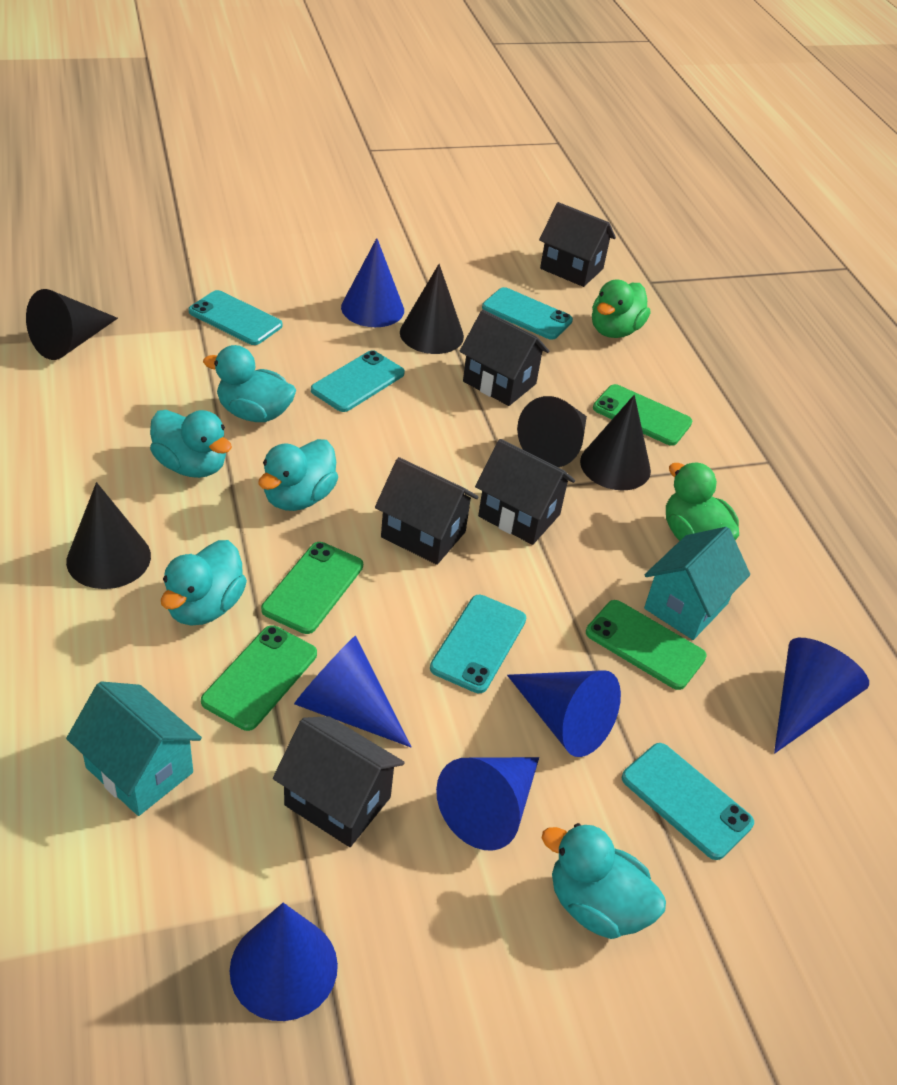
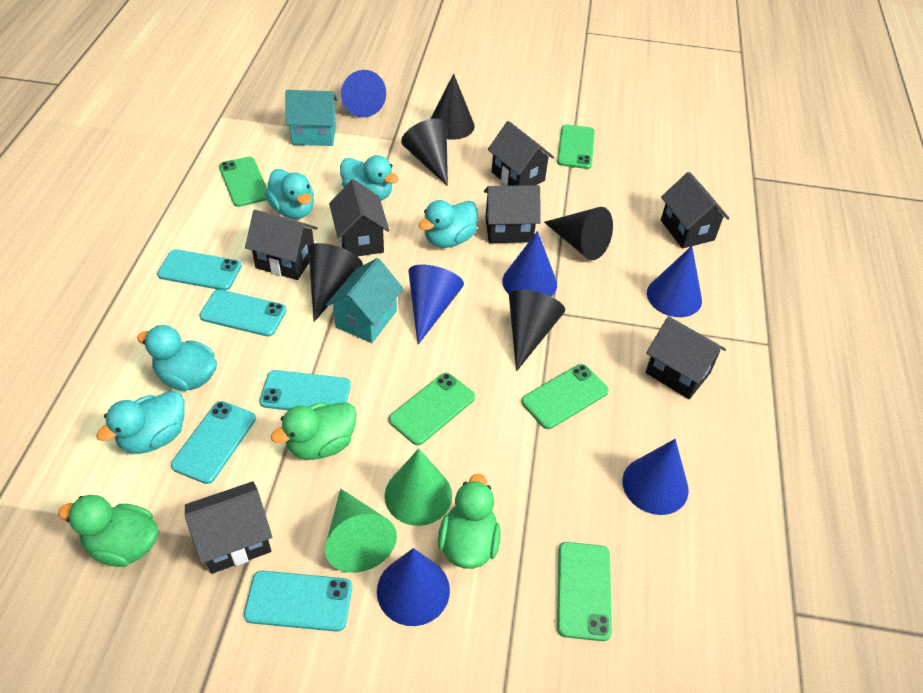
black house: 5 -> 7
green cone: 0 -> 2
green duck: 2 -> 3
green phone: 4 -> 5

